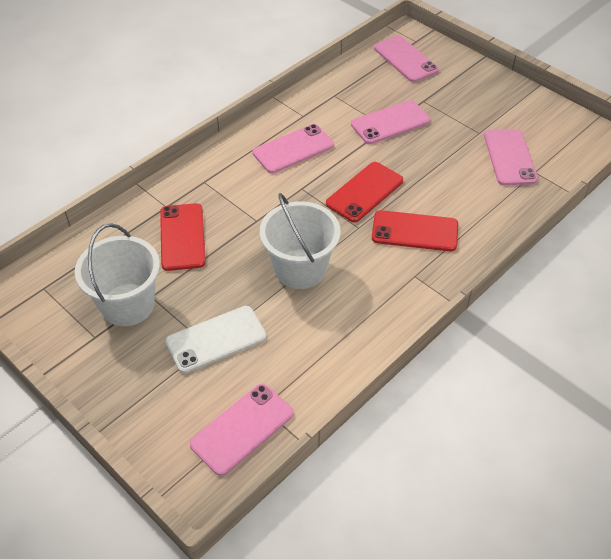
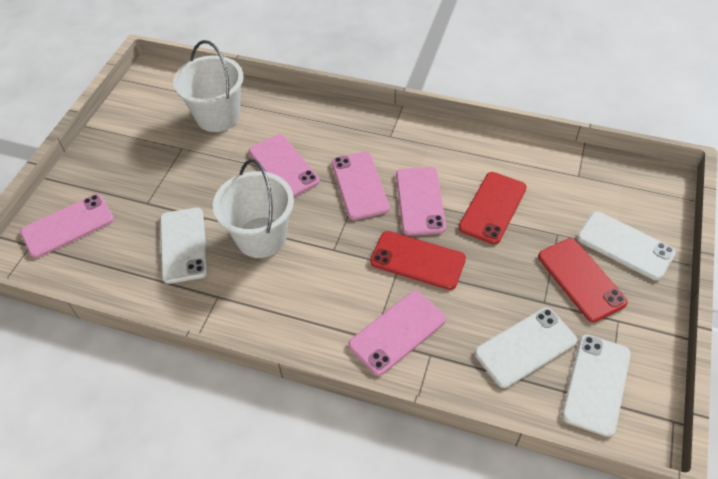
white phone: 1 -> 4

